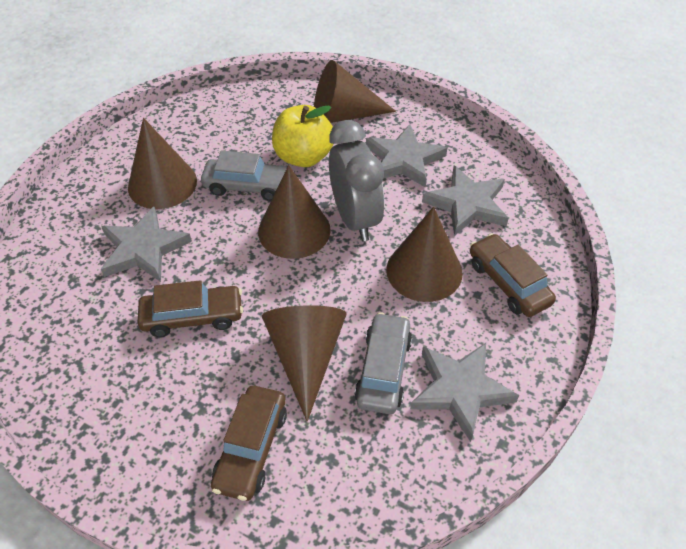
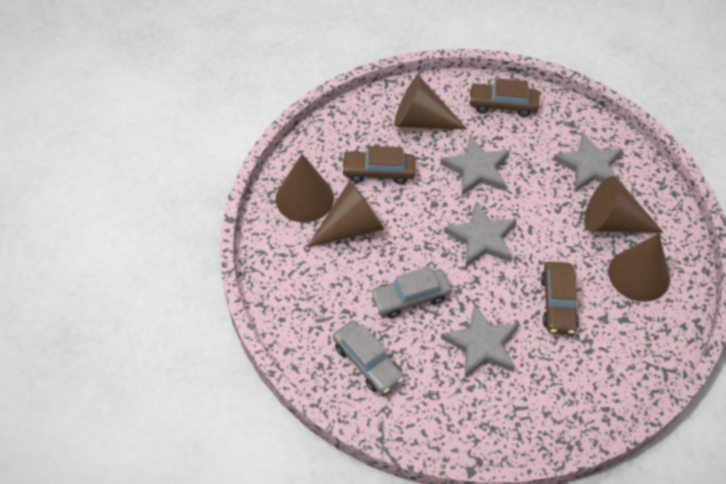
grey clock: 1 -> 0
yellow apple: 1 -> 0

